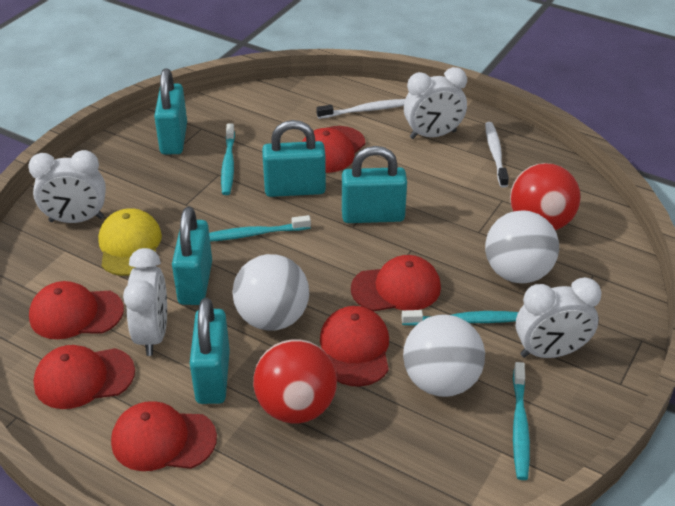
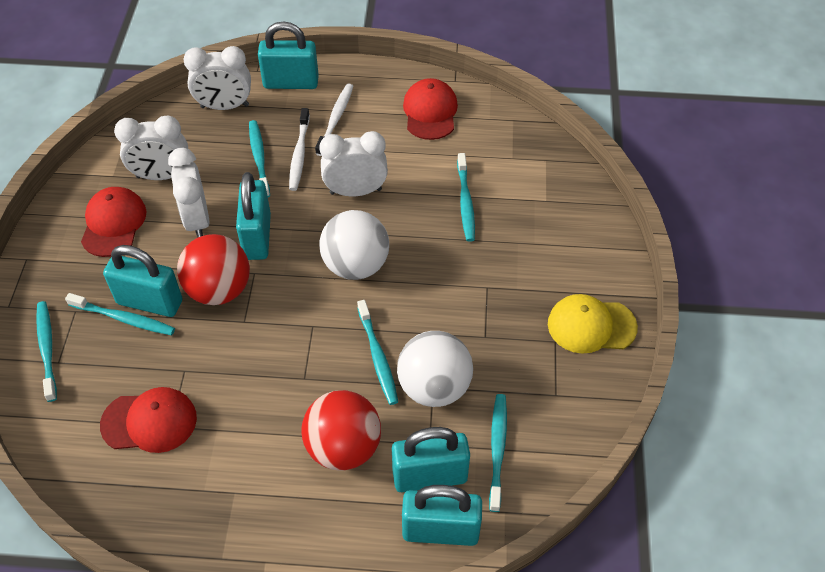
red cap: 6 -> 3
turquoise toothbrush: 4 -> 6
white ball: 3 -> 2

